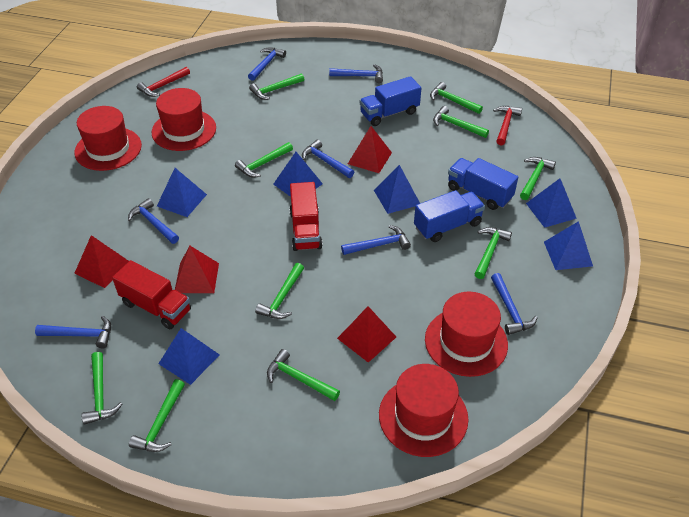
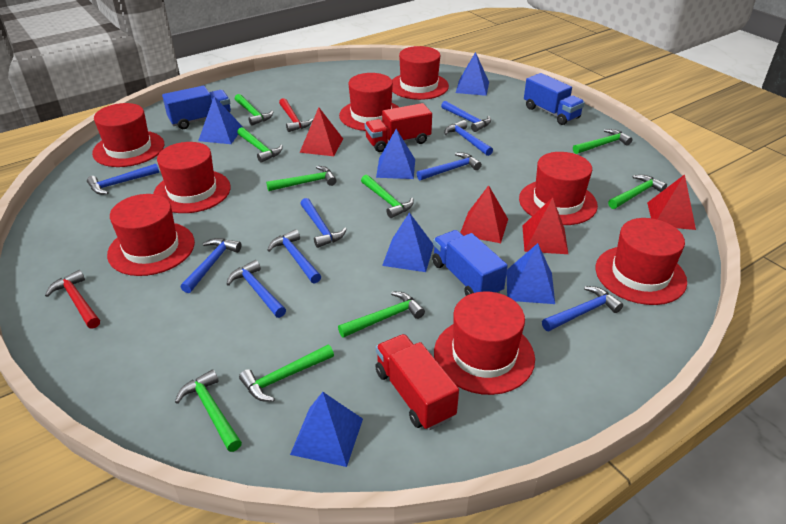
blue hammer: 7 -> 9
green hammer: 10 -> 9
red hat: 4 -> 8

